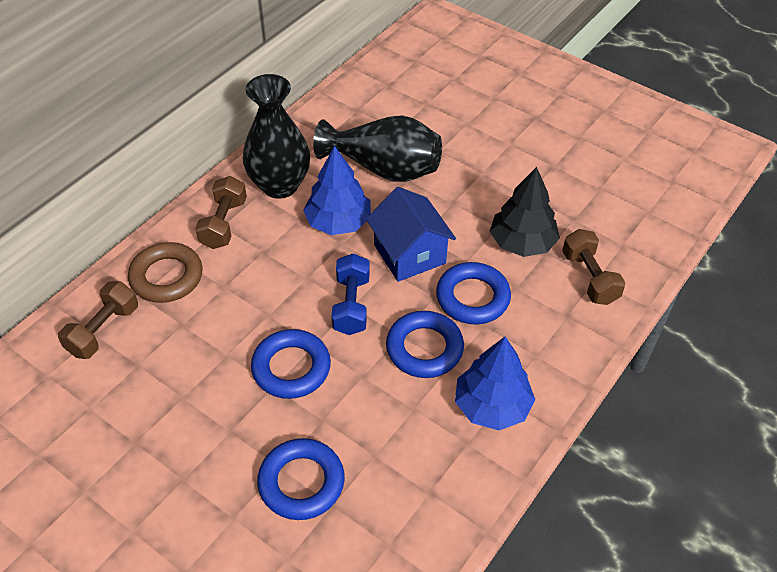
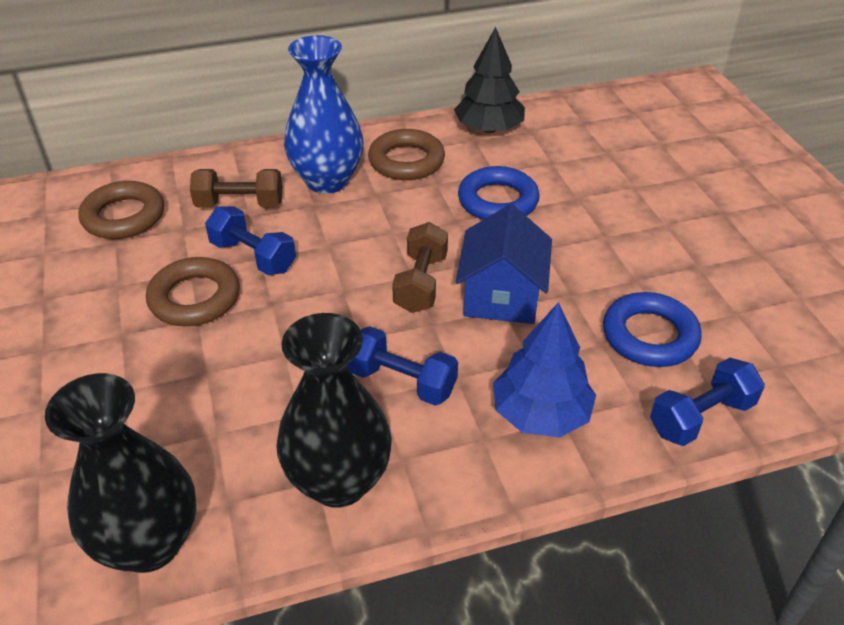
blue dumbbell: 1 -> 3
blue ring: 4 -> 2
blue tree: 2 -> 1
blue vase: 0 -> 1
brown dumbbell: 3 -> 2
brown ring: 1 -> 3

